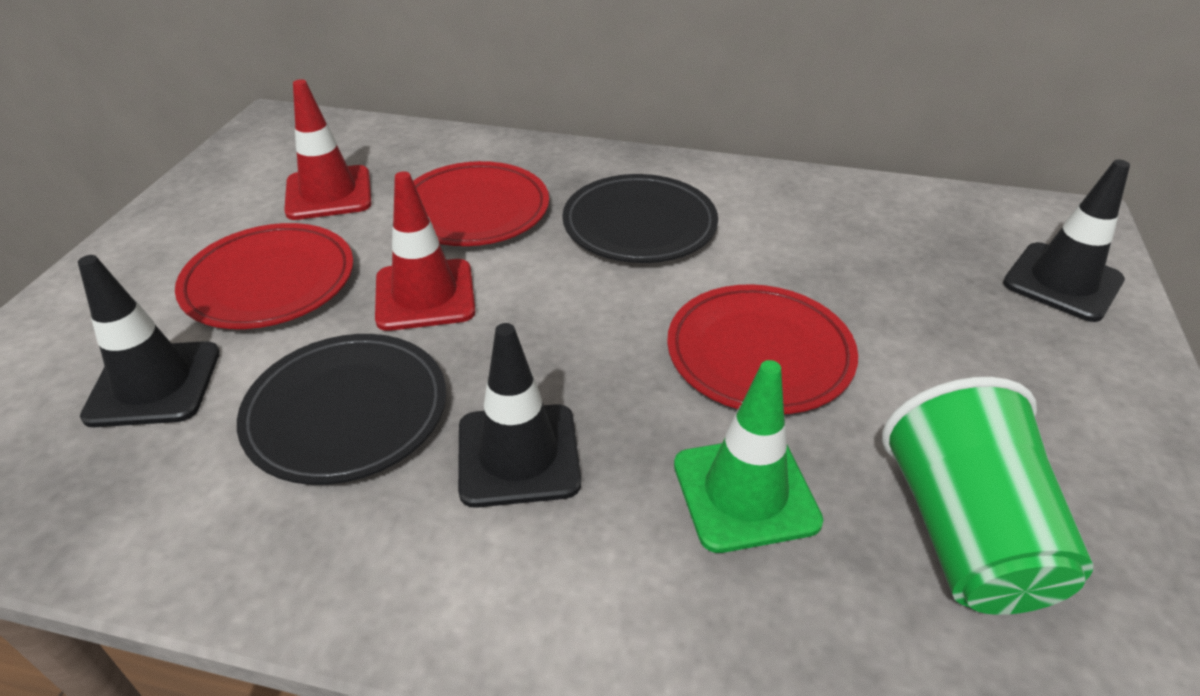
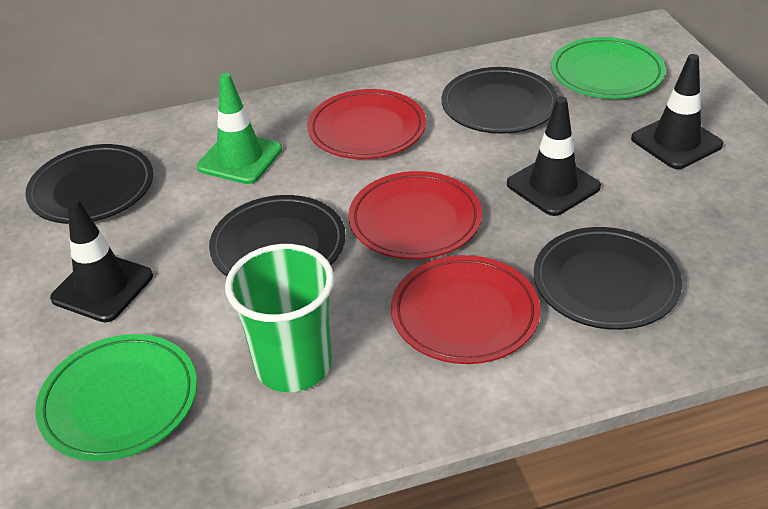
black plate: 2 -> 4
green plate: 0 -> 2
red traffic cone: 2 -> 0

